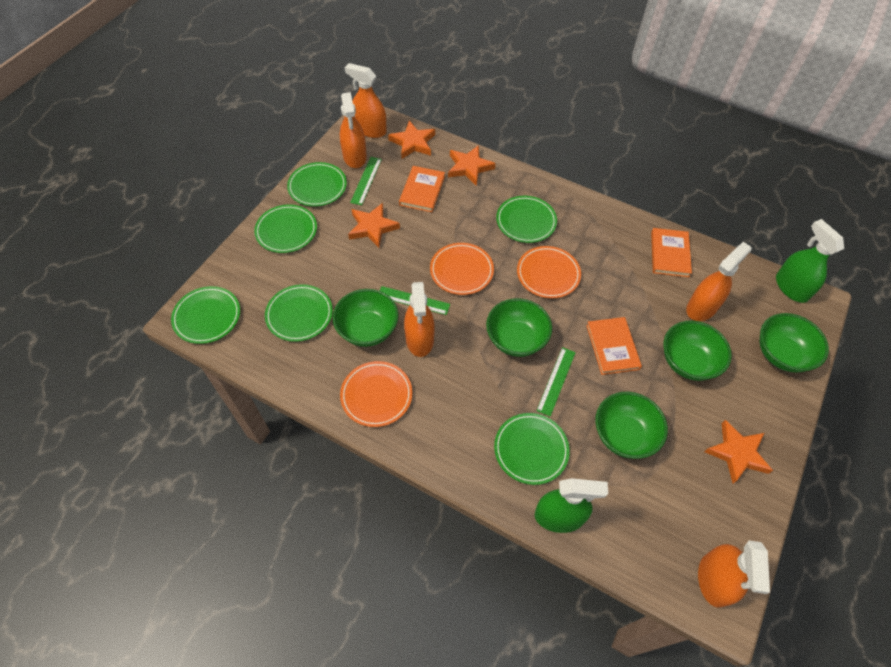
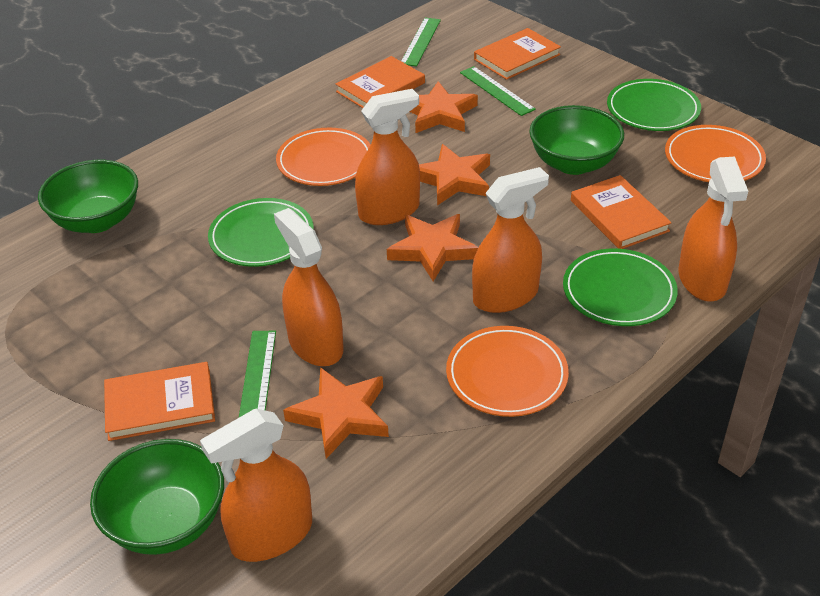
green bowl: 5 -> 3
green plate: 6 -> 3
green spray bottle: 2 -> 0
orange book: 3 -> 4

